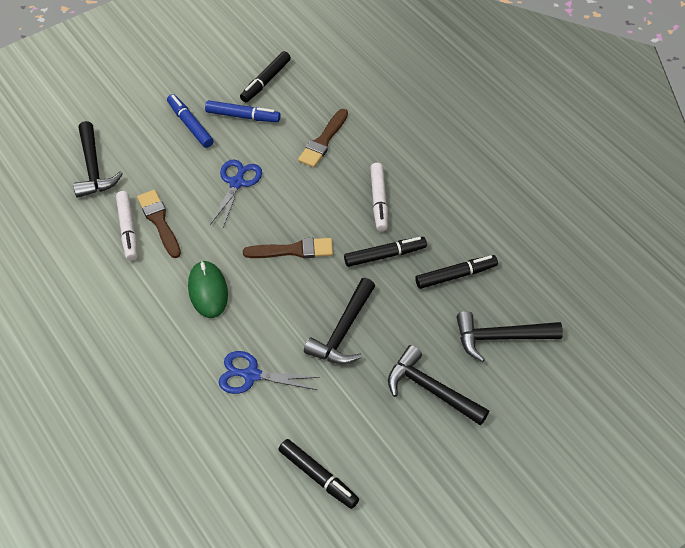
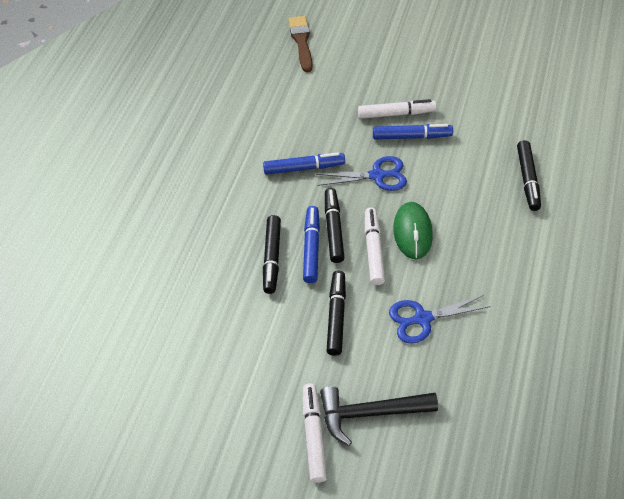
black hammer: 4 -> 1
blue marker: 2 -> 3
brown brush: 3 -> 1
white marker: 2 -> 3

